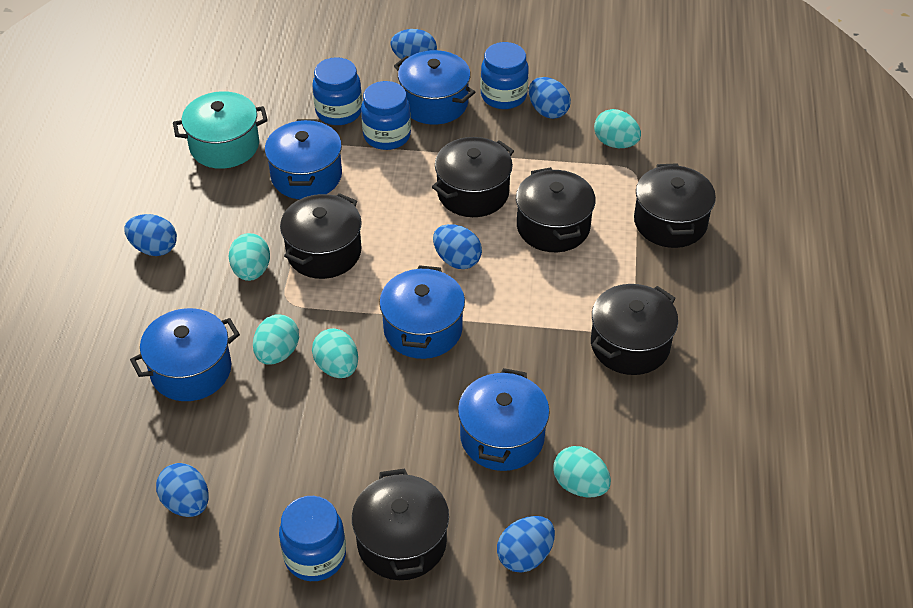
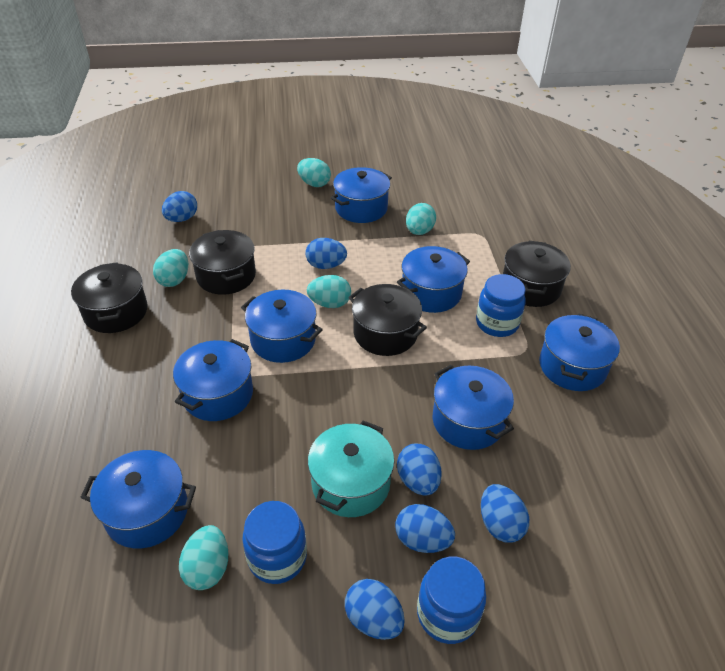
black pot: 6 -> 4
blue jar: 4 -> 3
blue pot: 5 -> 7

